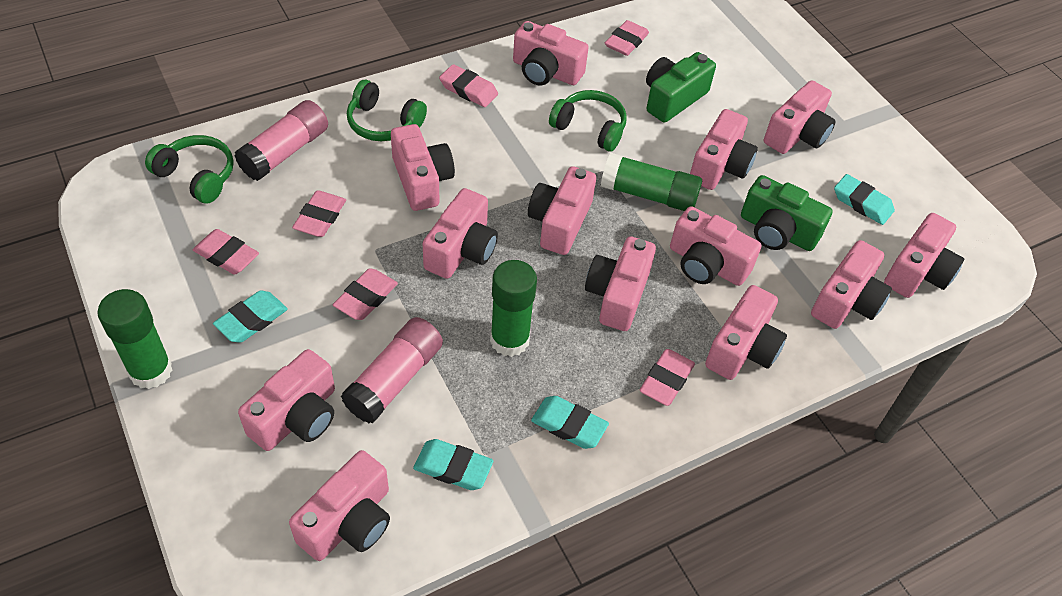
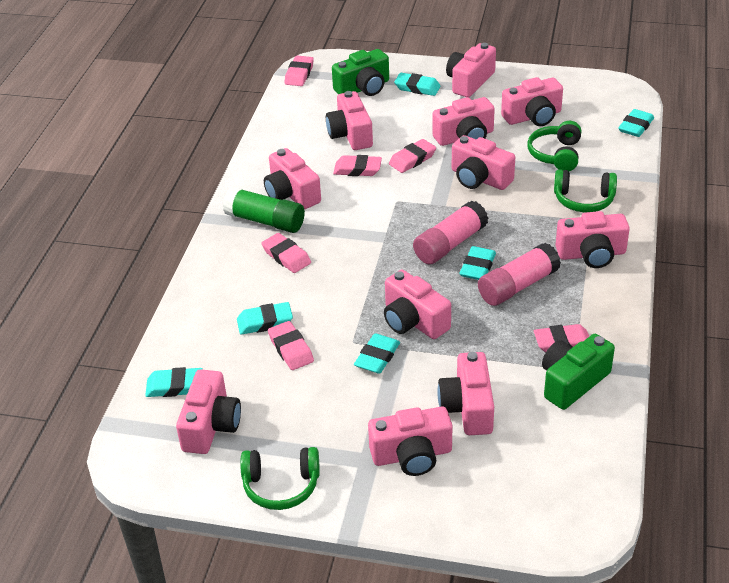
green glue stick: 3 -> 1
pink camera: 13 -> 11
turquoise eraser: 4 -> 6

